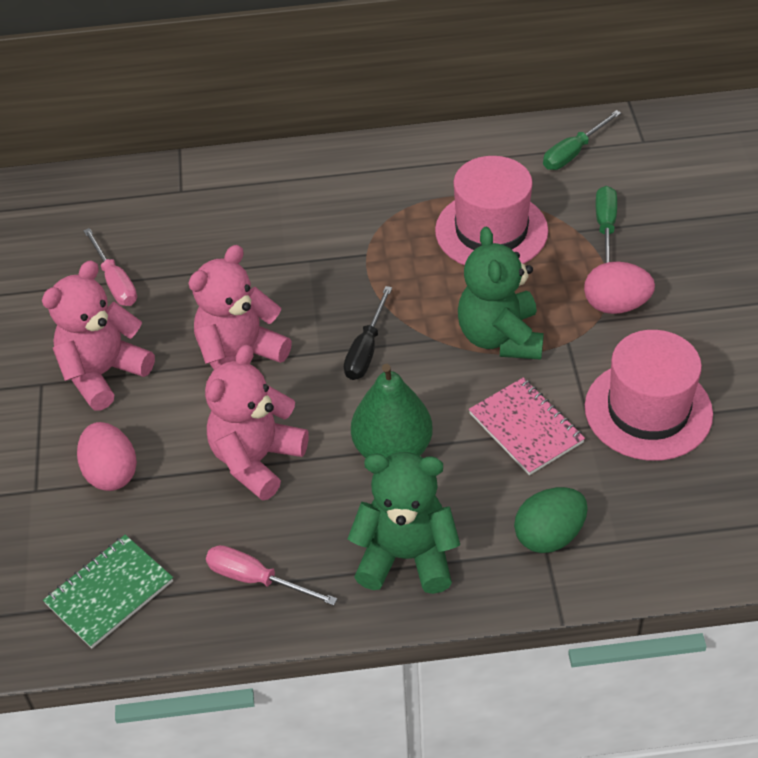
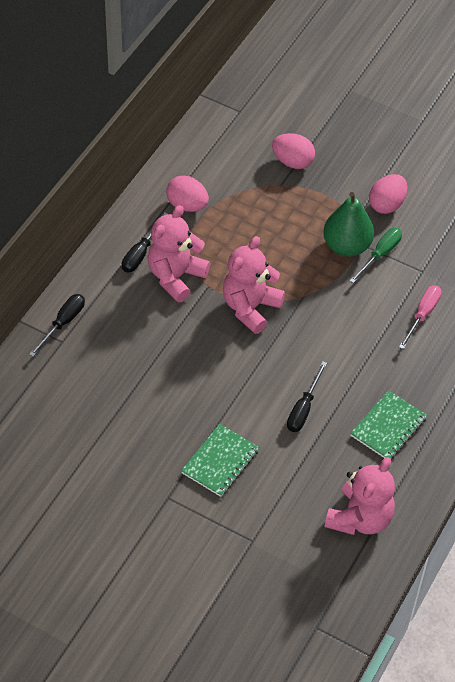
black screwdriver: 1 -> 3
green egg: 1 -> 0
green notebook: 1 -> 2
green screwdriver: 2 -> 1
green teddy bear: 2 -> 0
pink egg: 2 -> 3
pink hat: 2 -> 0
pink notebook: 1 -> 0
pink screwdriver: 2 -> 1

